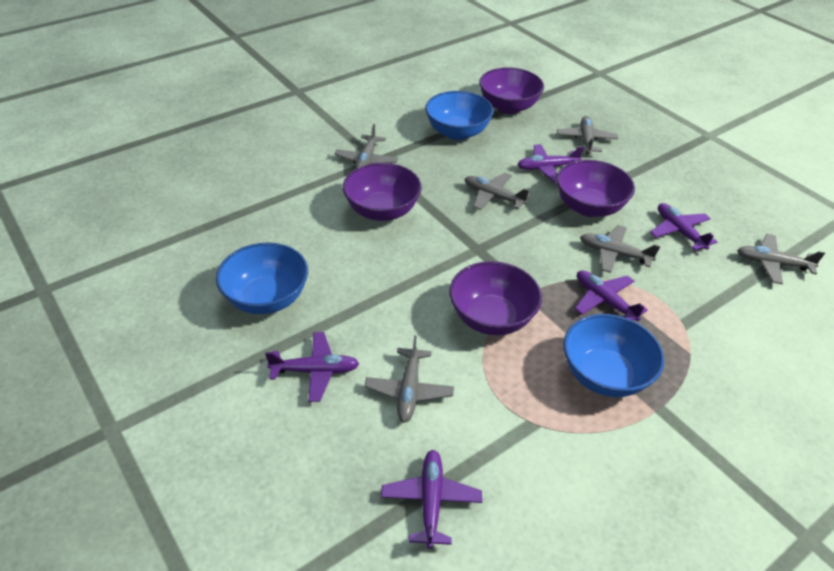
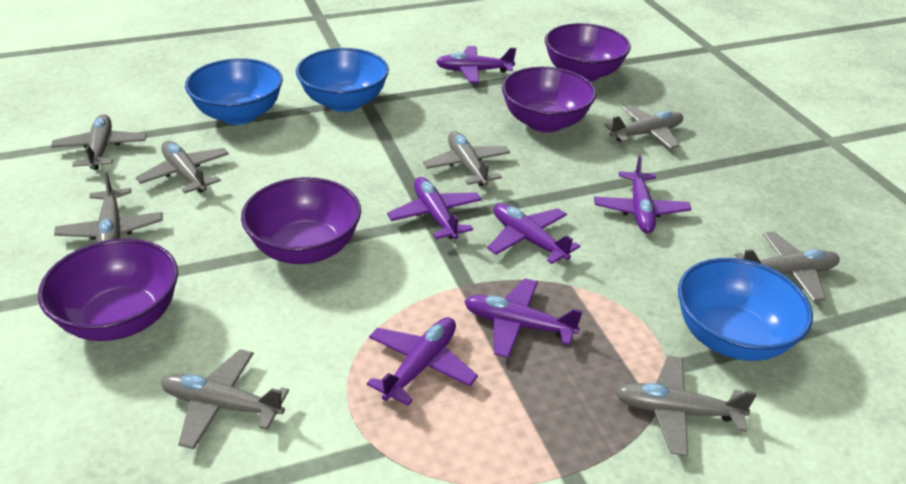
grey plane: 6 -> 8
purple plane: 5 -> 6

